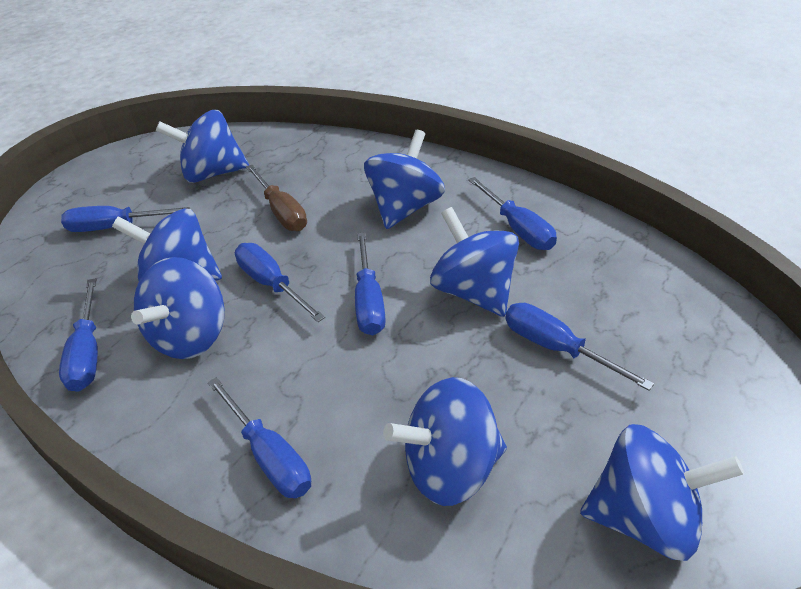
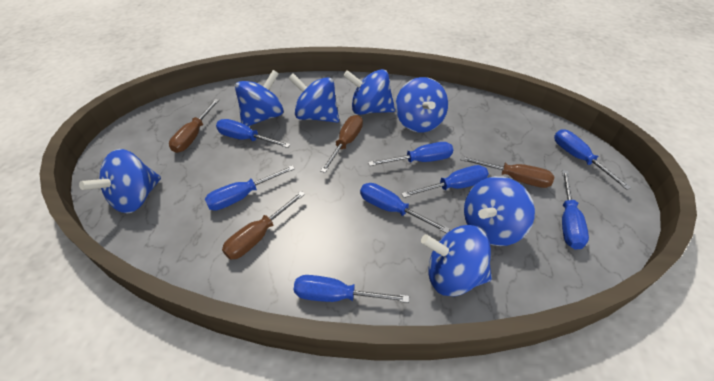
blue screwdriver: 7 -> 8
brown screwdriver: 1 -> 4

